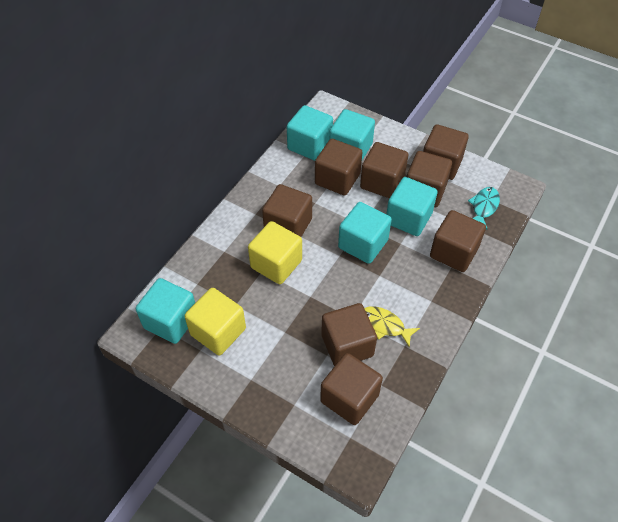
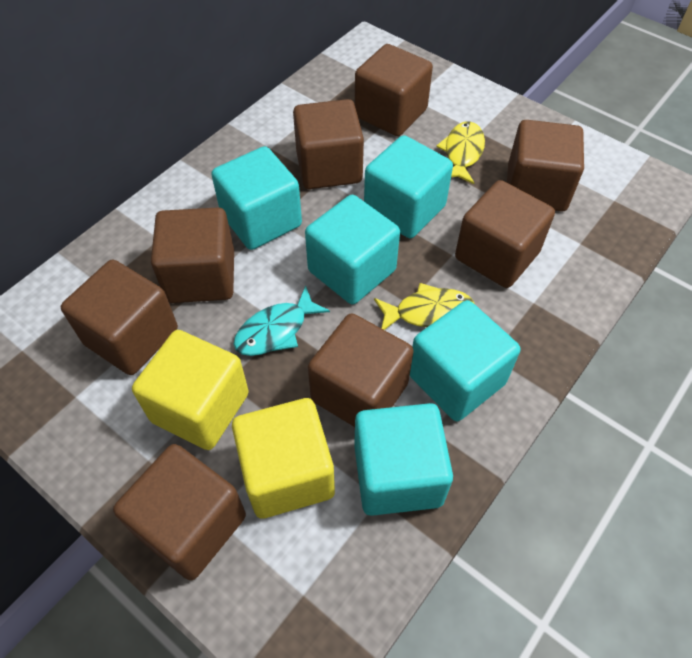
yellow fish: 1 -> 2

